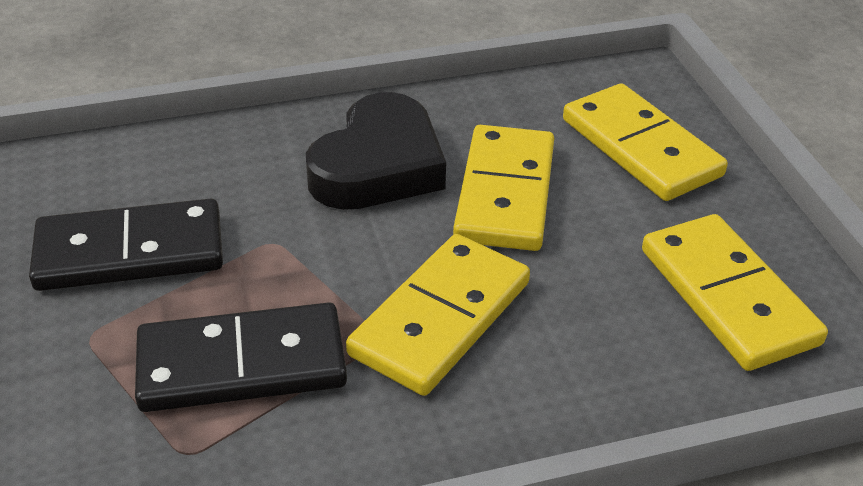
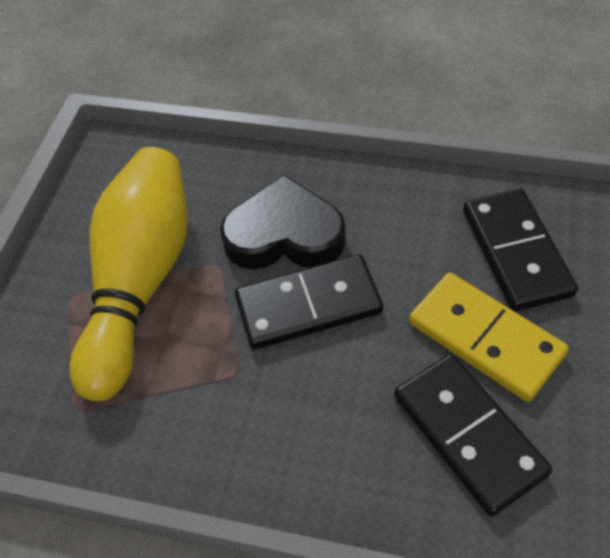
black domino: 2 -> 3
yellow bowling pin: 0 -> 1
yellow domino: 4 -> 1

